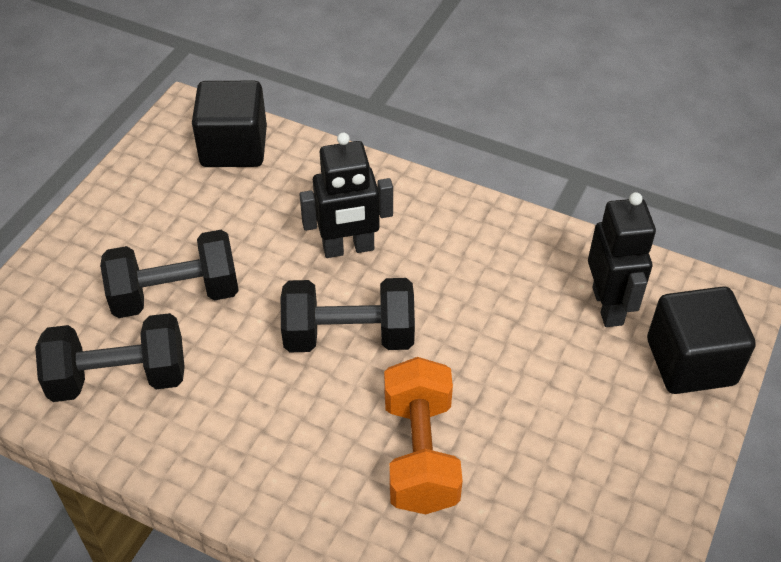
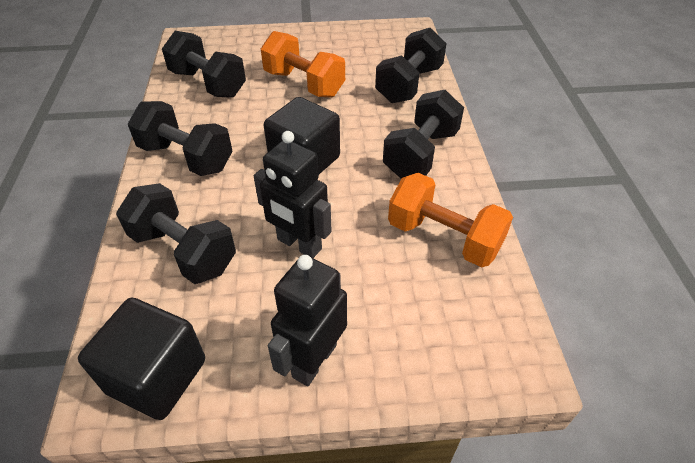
black dumbbell: 3 -> 5
orange dumbbell: 1 -> 2

